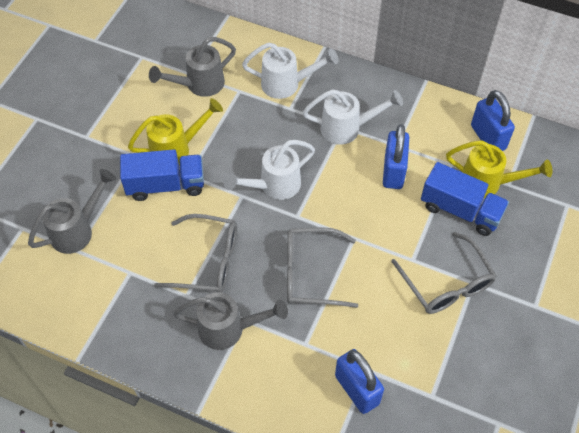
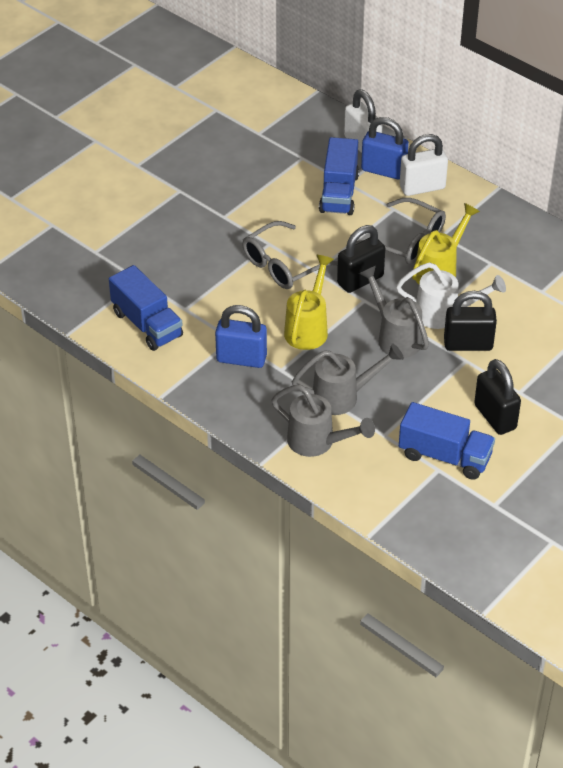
black padlock: 0 -> 3
blue padlock: 3 -> 2
blue truck: 2 -> 3
grey glasses: 3 -> 2
white padlock: 0 -> 2
white watering can: 3 -> 1

